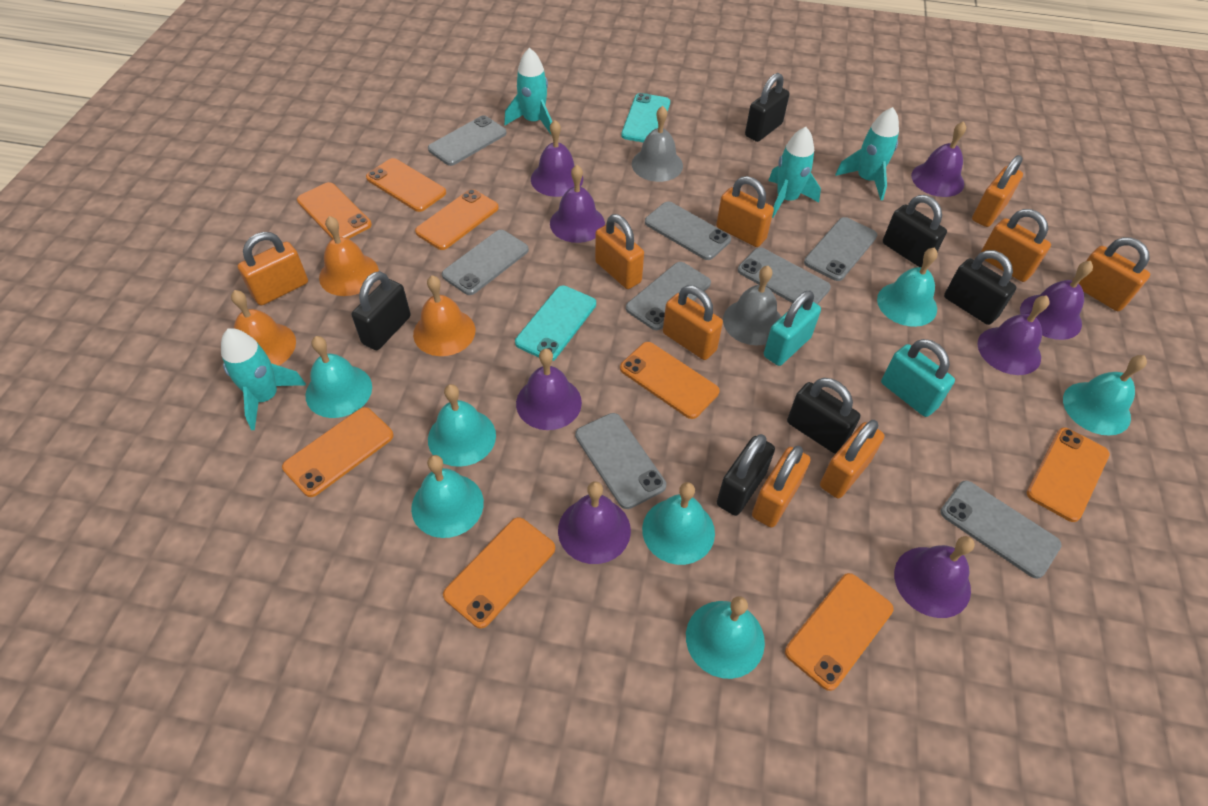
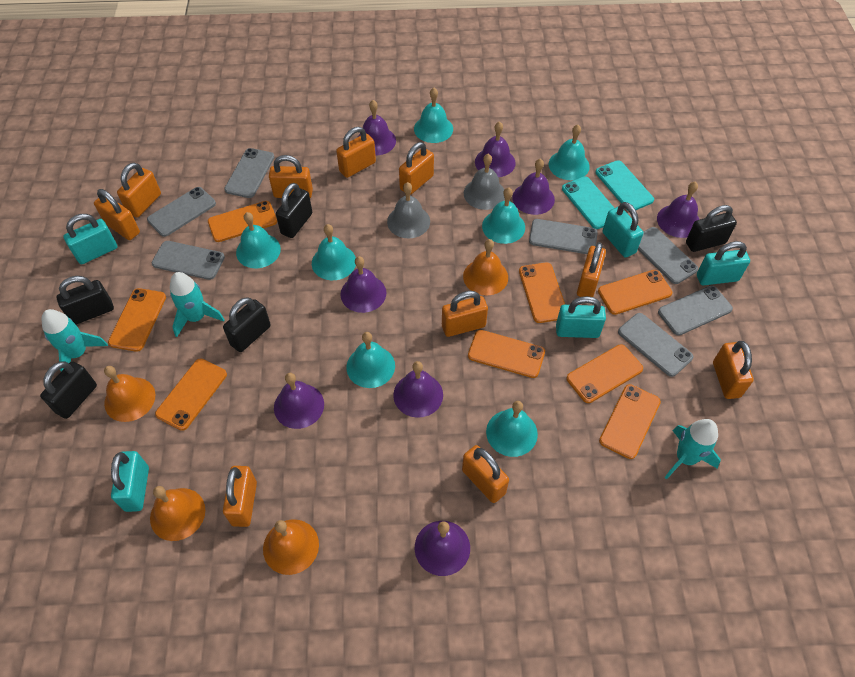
black padlock: 6 -> 5
grey phone: 8 -> 7
orange bell: 3 -> 4
orange padlock: 9 -> 10
turquoise padlock: 2 -> 5
turquoise rocket: 4 -> 3

